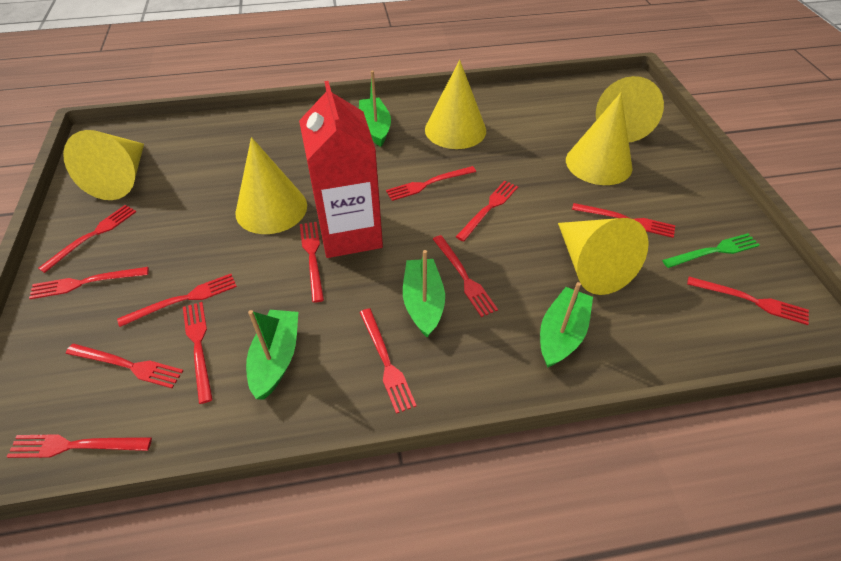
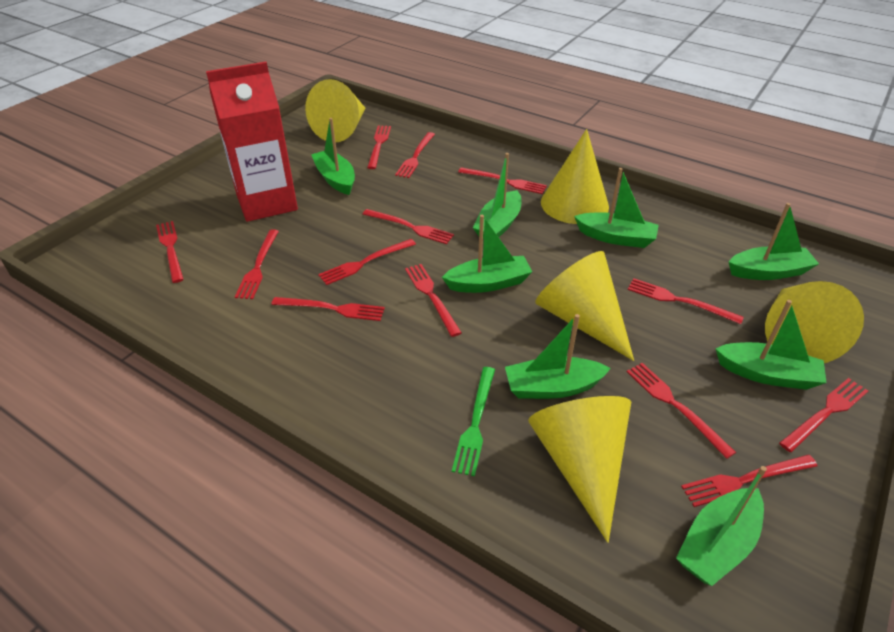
green boat: 4 -> 8
yellow cone: 6 -> 5

